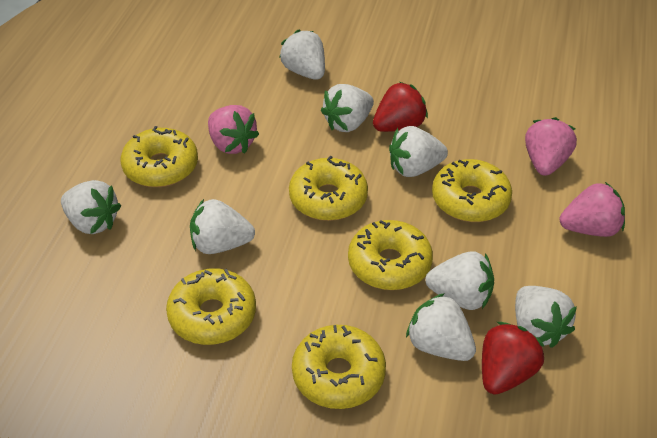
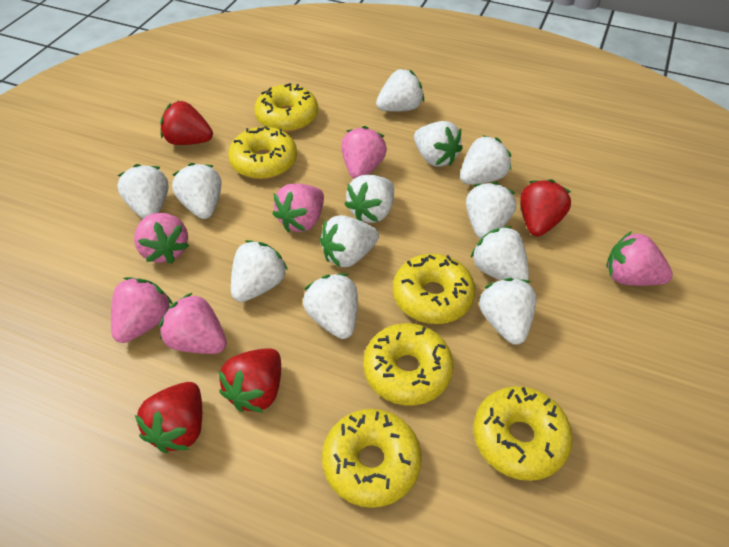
pink strawberry: 3 -> 6
red strawberry: 2 -> 4
white strawberry: 8 -> 12

